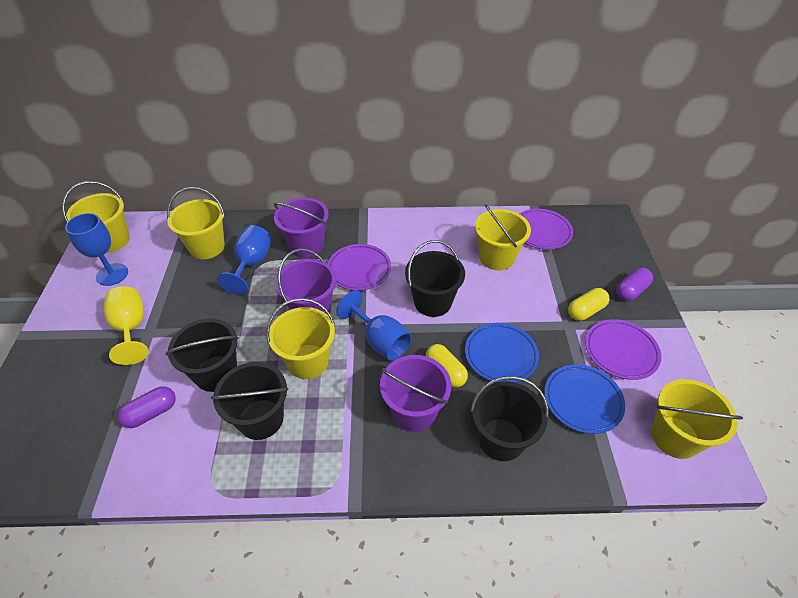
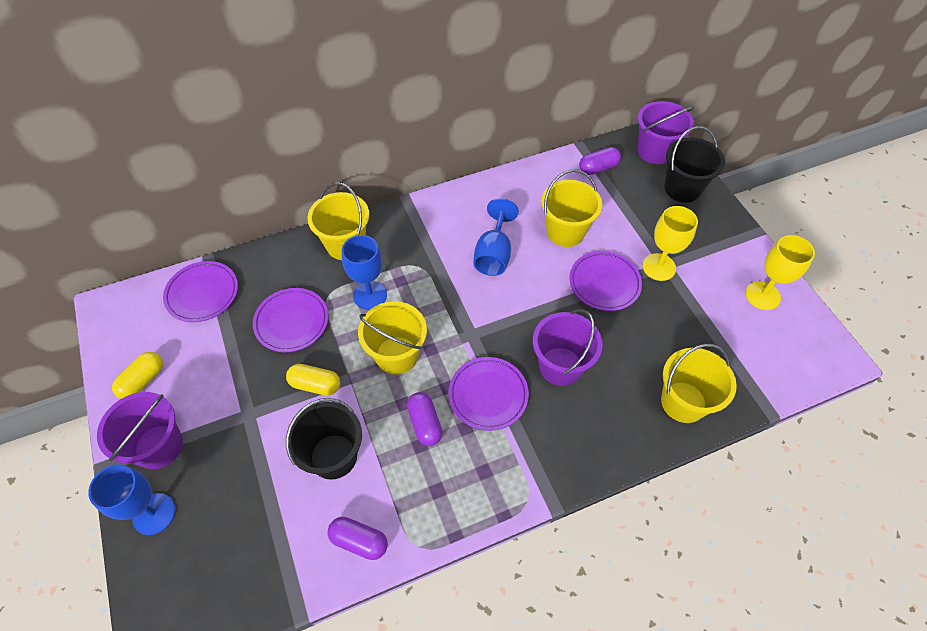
black bucket: 4 -> 2
blue plate: 2 -> 0
purple capsule: 2 -> 3
purple plate: 3 -> 4
yellow bucket: 5 -> 4
yellow goblet: 1 -> 2

